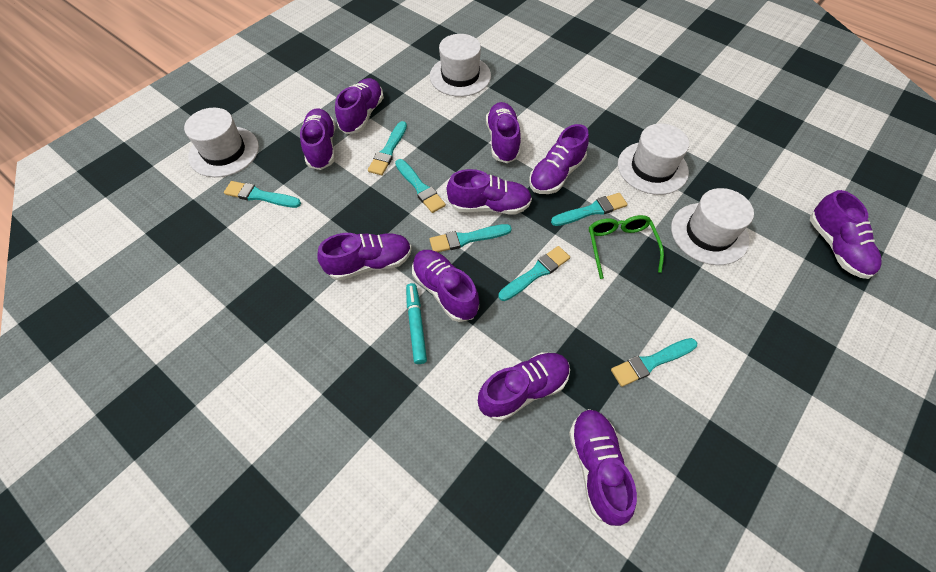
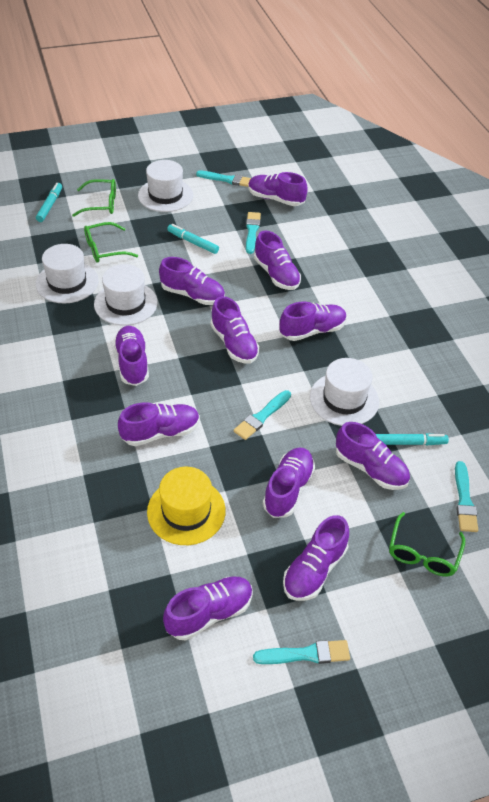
green glasses: 1 -> 3
purple shoe: 10 -> 11
turquoise brush: 7 -> 5
turquoise marker: 1 -> 3
yellow hat: 0 -> 1

